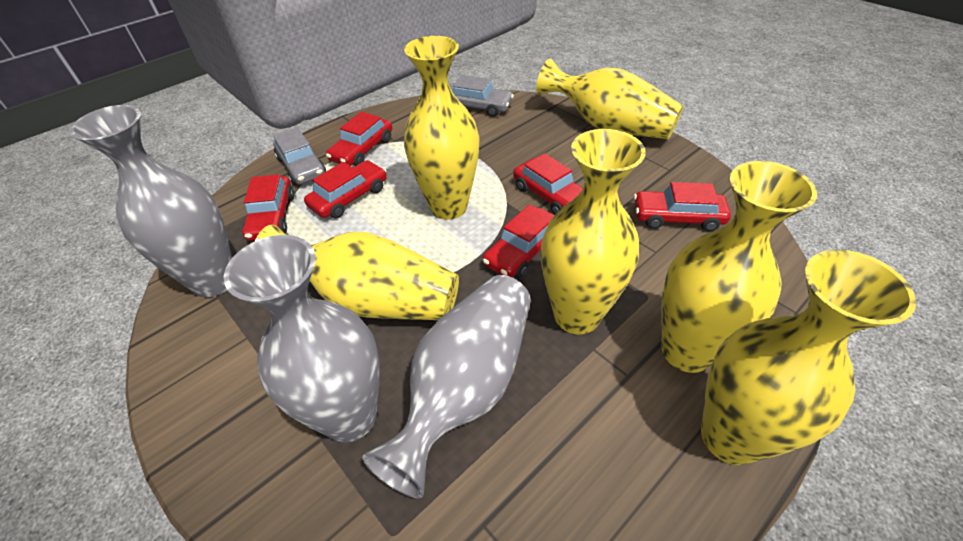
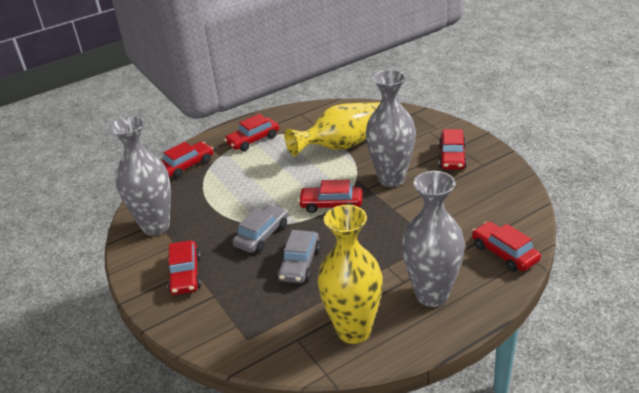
yellow vase: 6 -> 2

